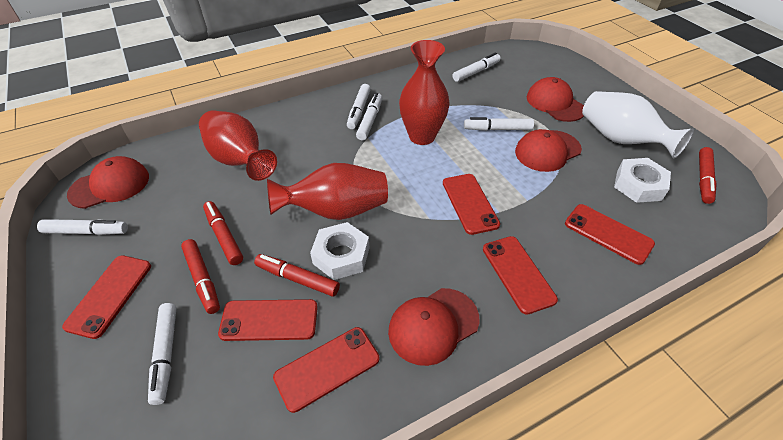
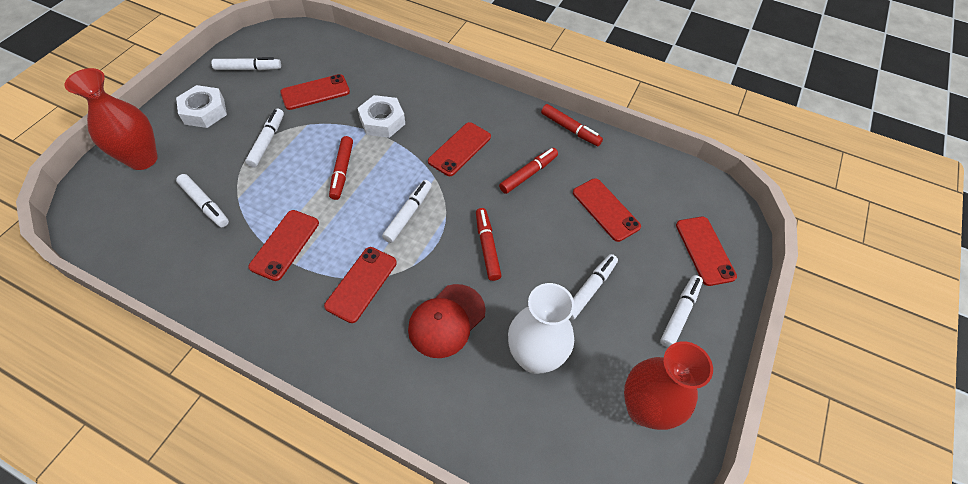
red cap: 4 -> 1
red vase: 3 -> 2

